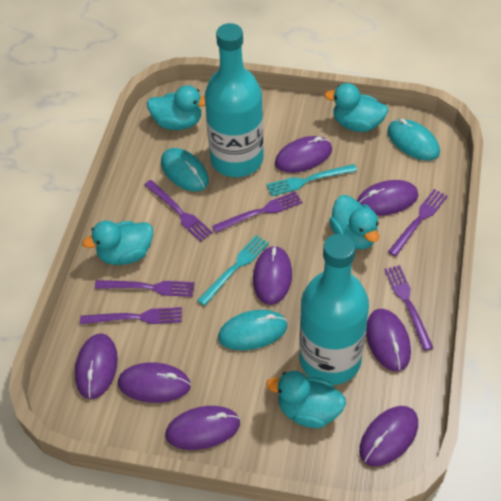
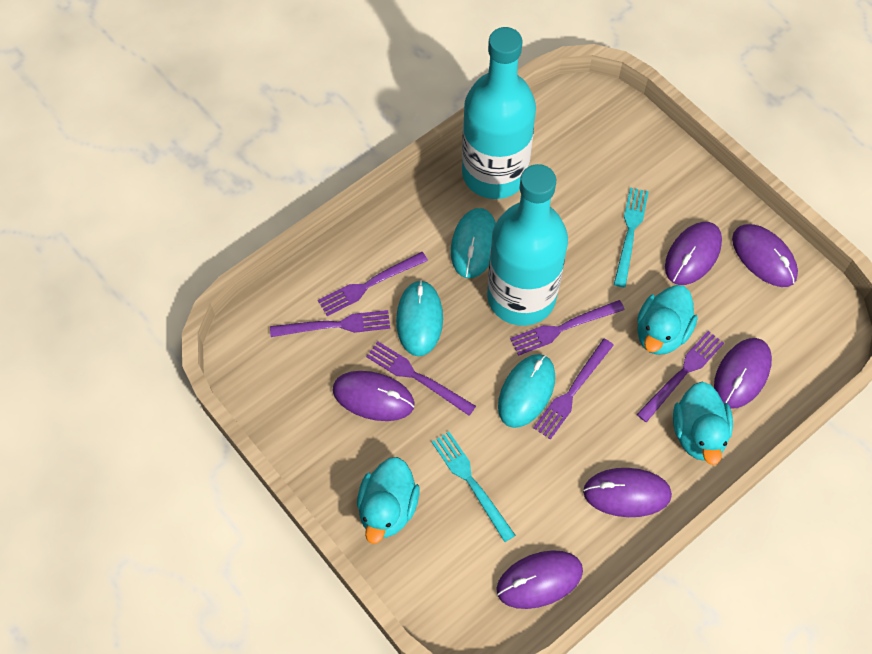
purple mouse: 8 -> 6
turquoise duck: 5 -> 3

